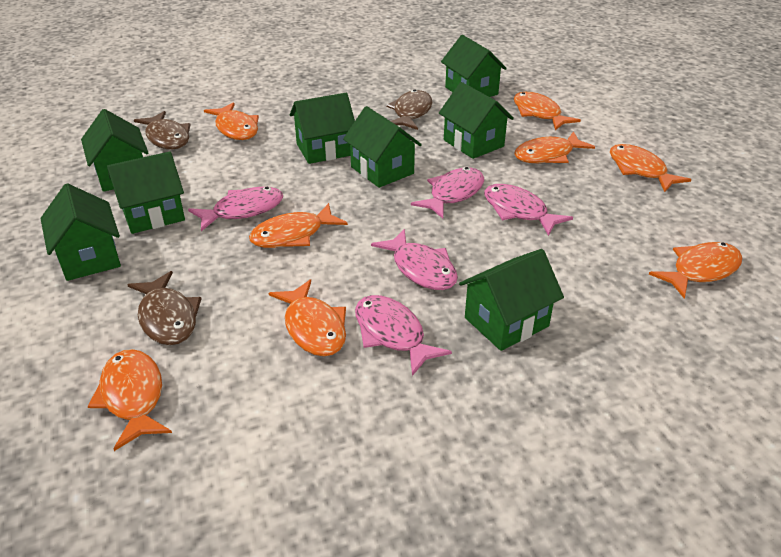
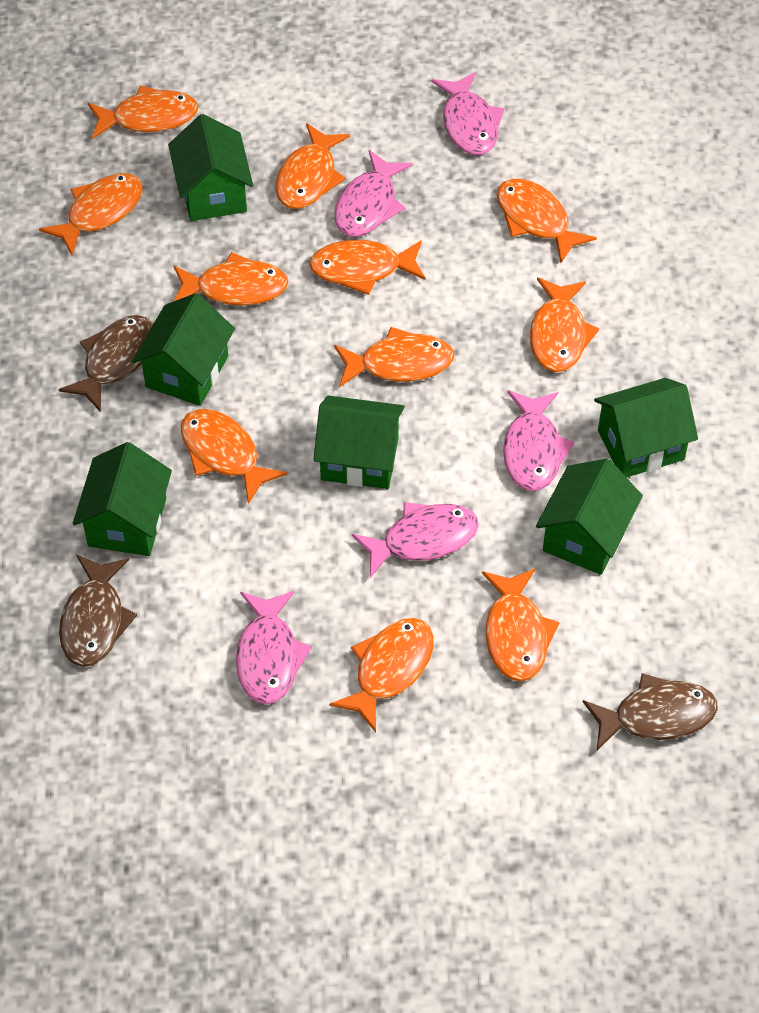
green house: 8 -> 6
orange fish: 8 -> 11

